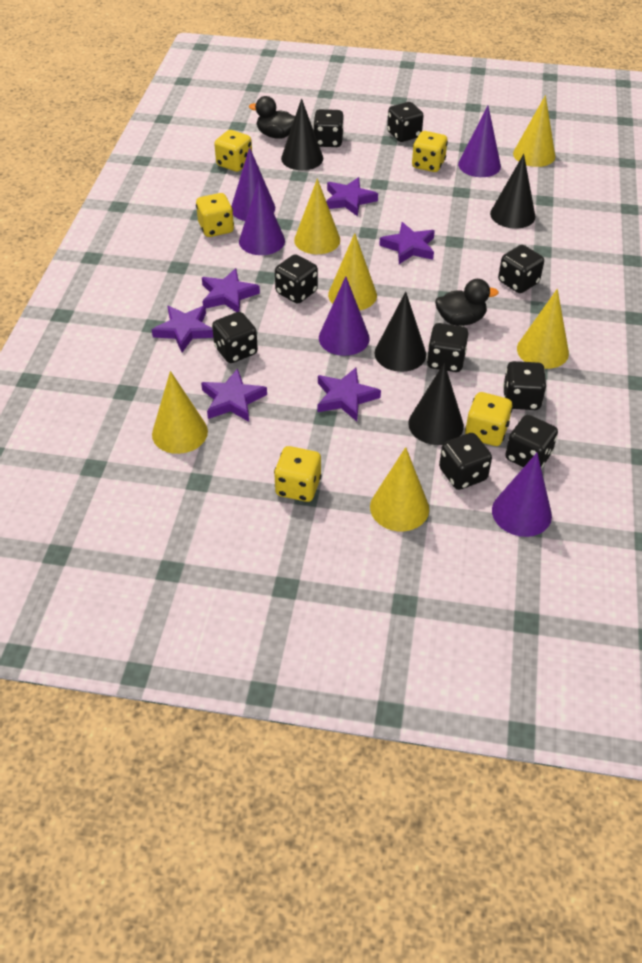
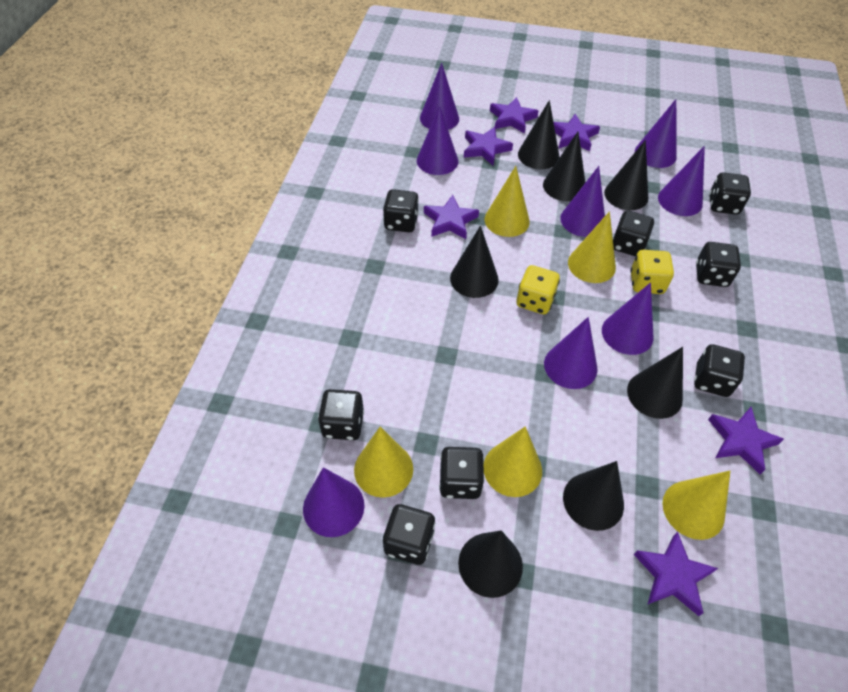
black cone: 4 -> 7
black dice: 9 -> 8
black duck: 2 -> 0
purple cone: 5 -> 8
yellow cone: 6 -> 5
yellow dice: 5 -> 2

